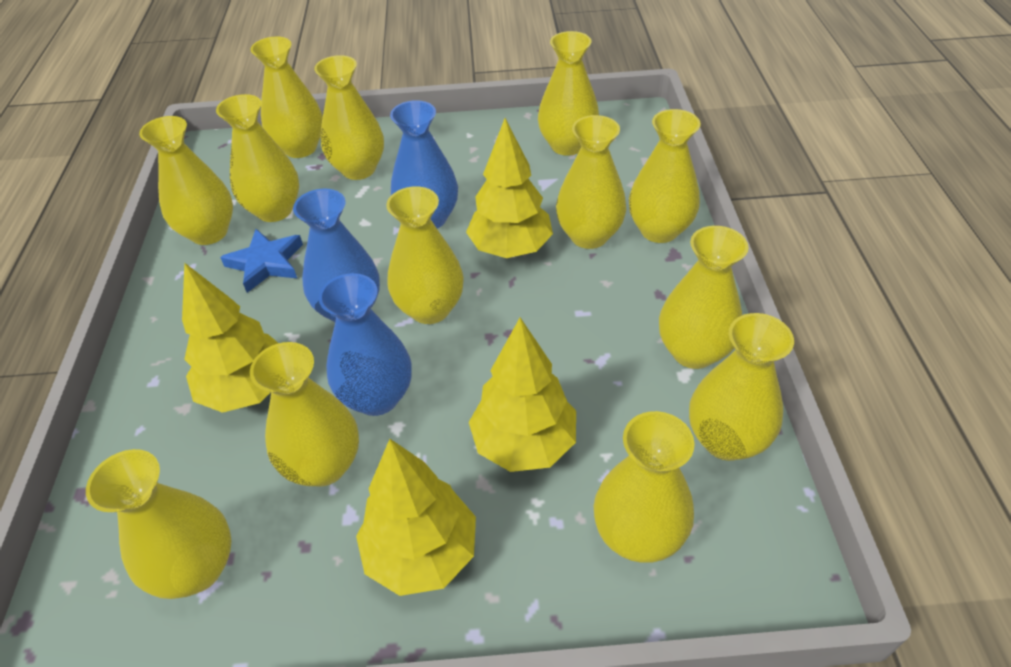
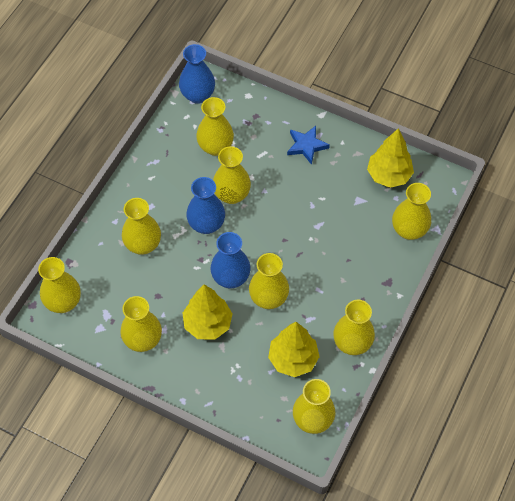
yellow tree: 4 -> 3
yellow vase: 13 -> 9

